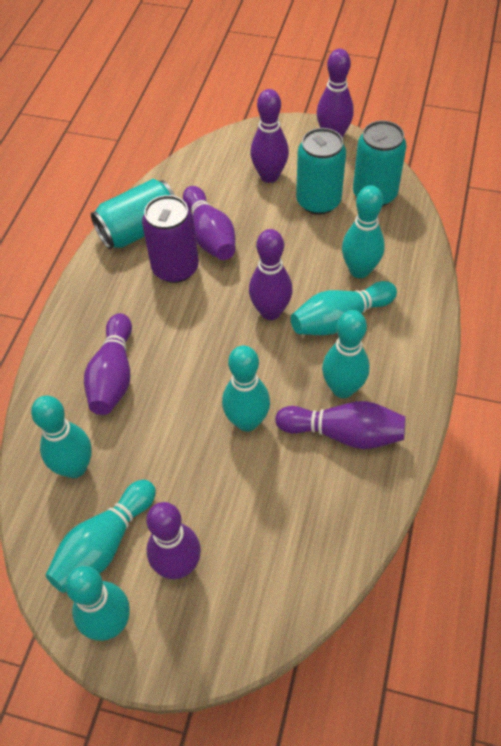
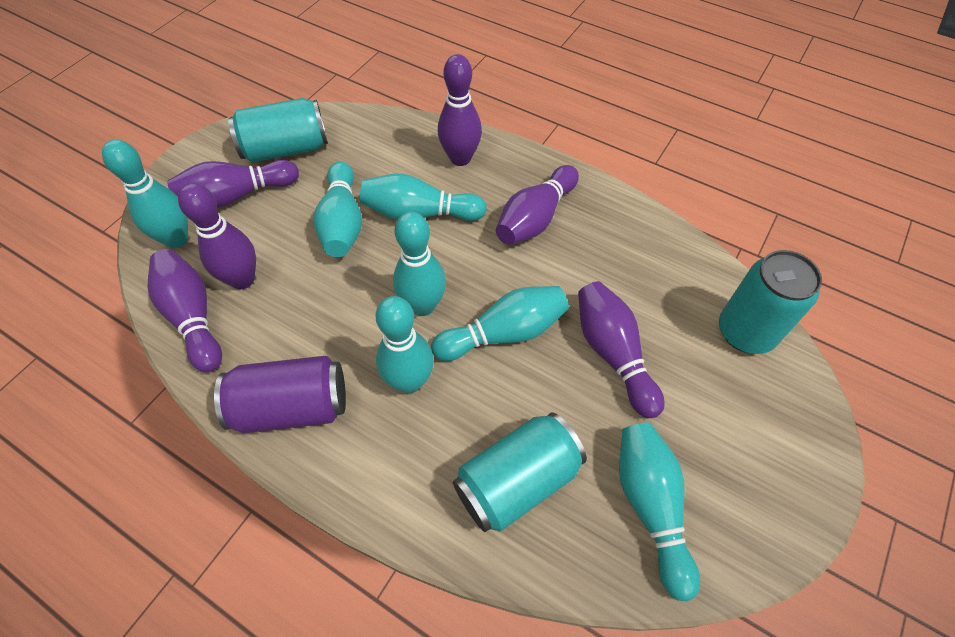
purple bowling pin: 7 -> 6

